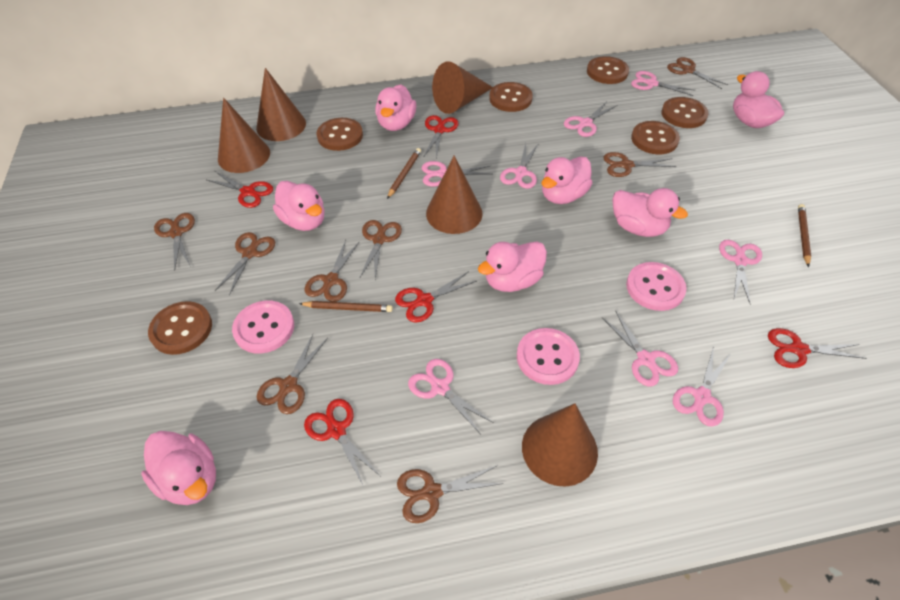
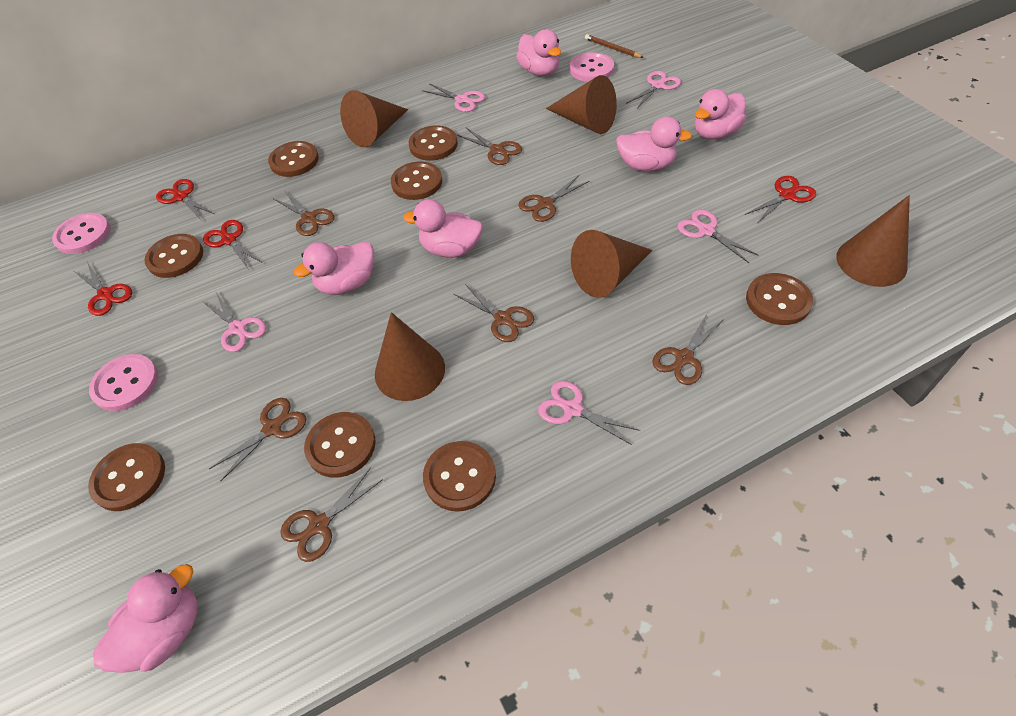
brown button: 6 -> 8
brown pencil: 3 -> 1
brown scissors: 8 -> 7
pink duck: 7 -> 6
pink scissors: 8 -> 5
red scissors: 5 -> 4

